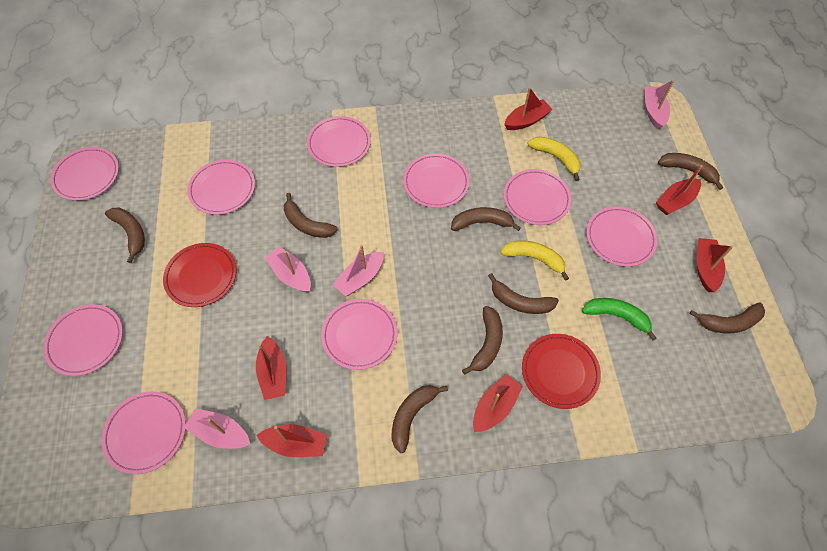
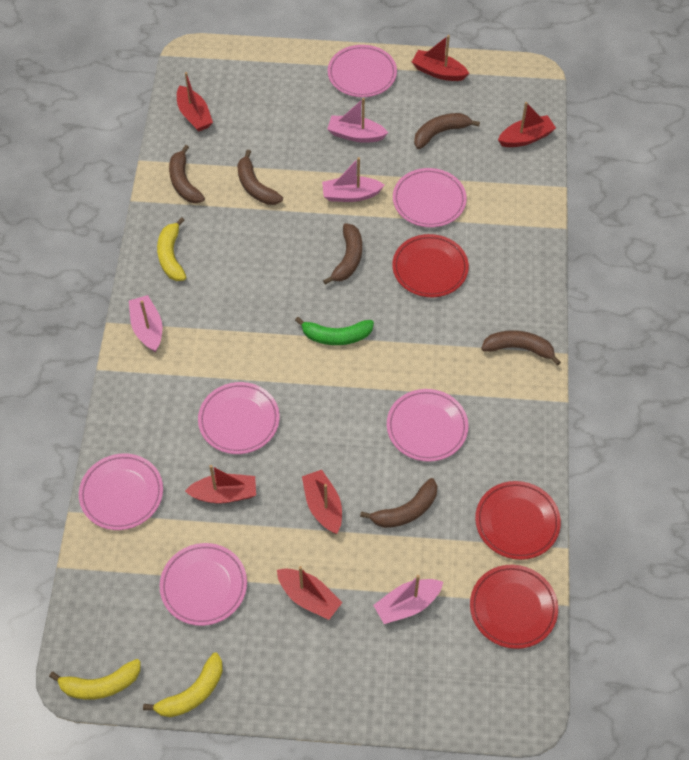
brown banana: 8 -> 6
pink plate: 9 -> 6
red plate: 2 -> 3
yellow banana: 2 -> 3

